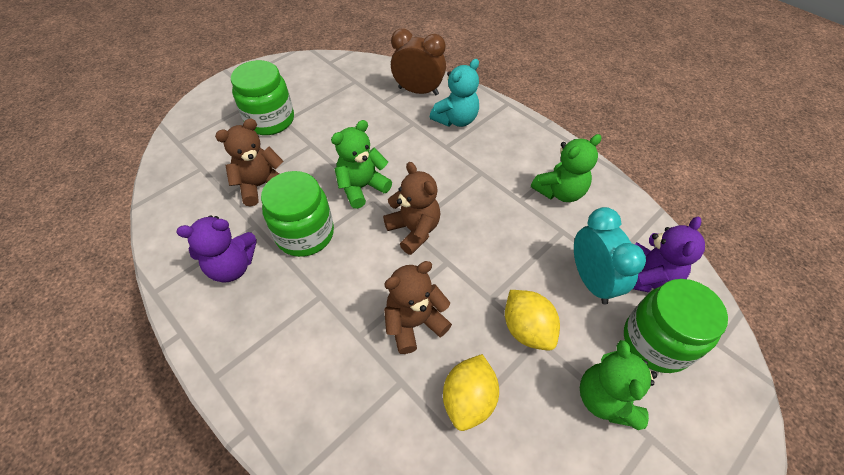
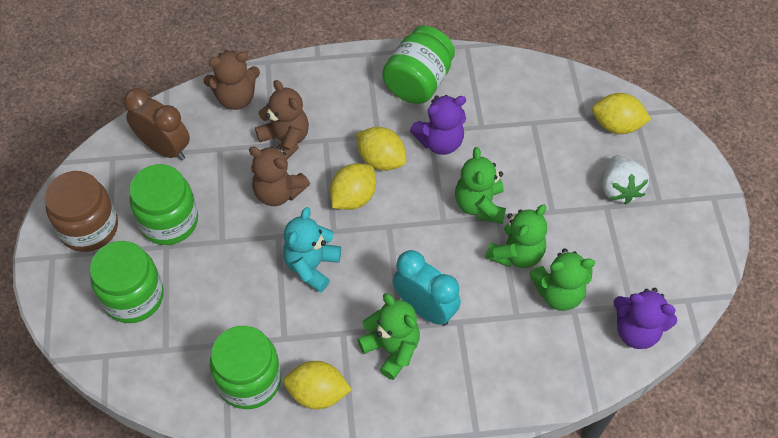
brown jar: 0 -> 1
green jar: 3 -> 4
green teddy bear: 3 -> 4
white strawberry: 0 -> 1
yellow lemon: 2 -> 4

